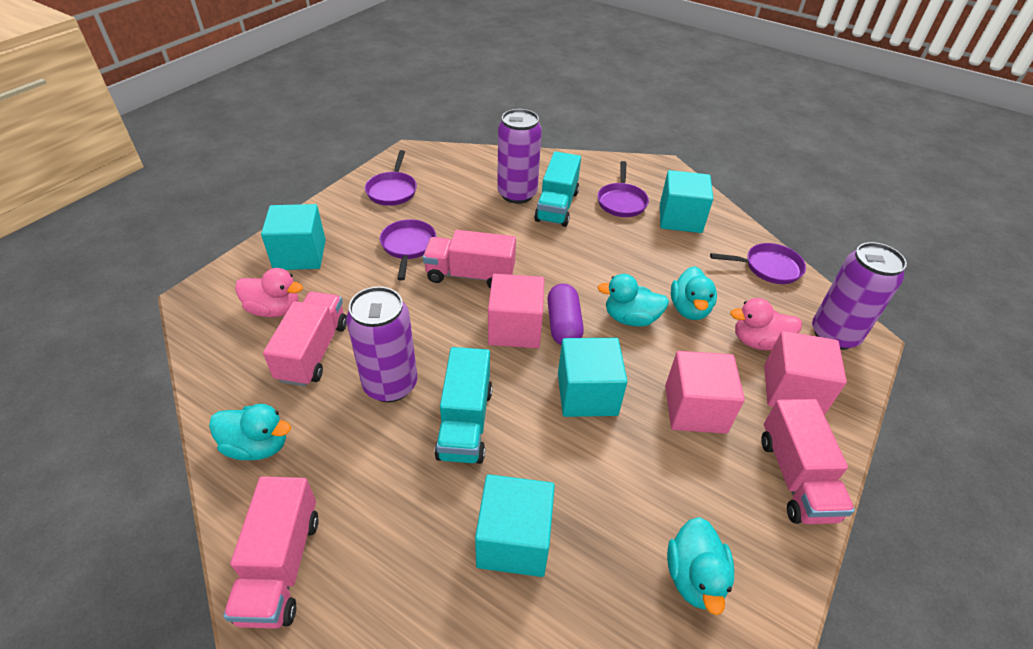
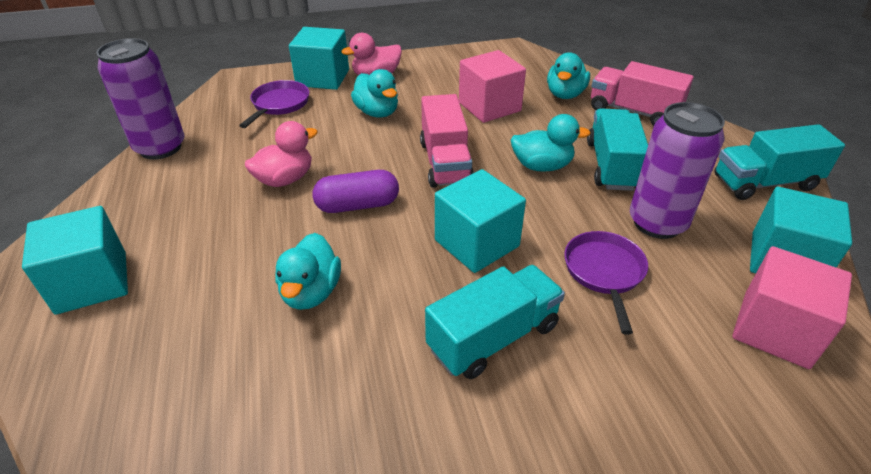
pink cube: 3 -> 2
pink truck: 4 -> 2
purple can: 3 -> 2
purple pan: 4 -> 2
turquoise truck: 2 -> 3

